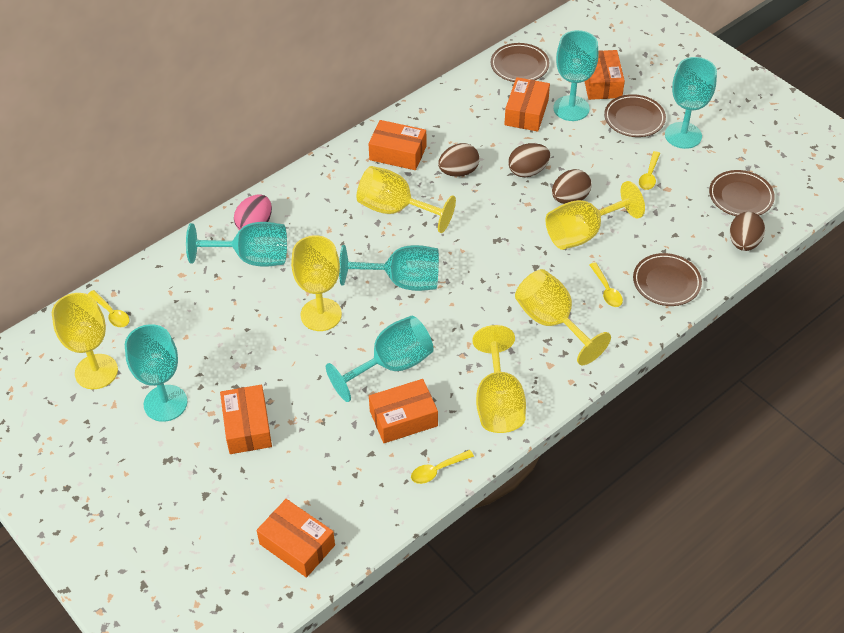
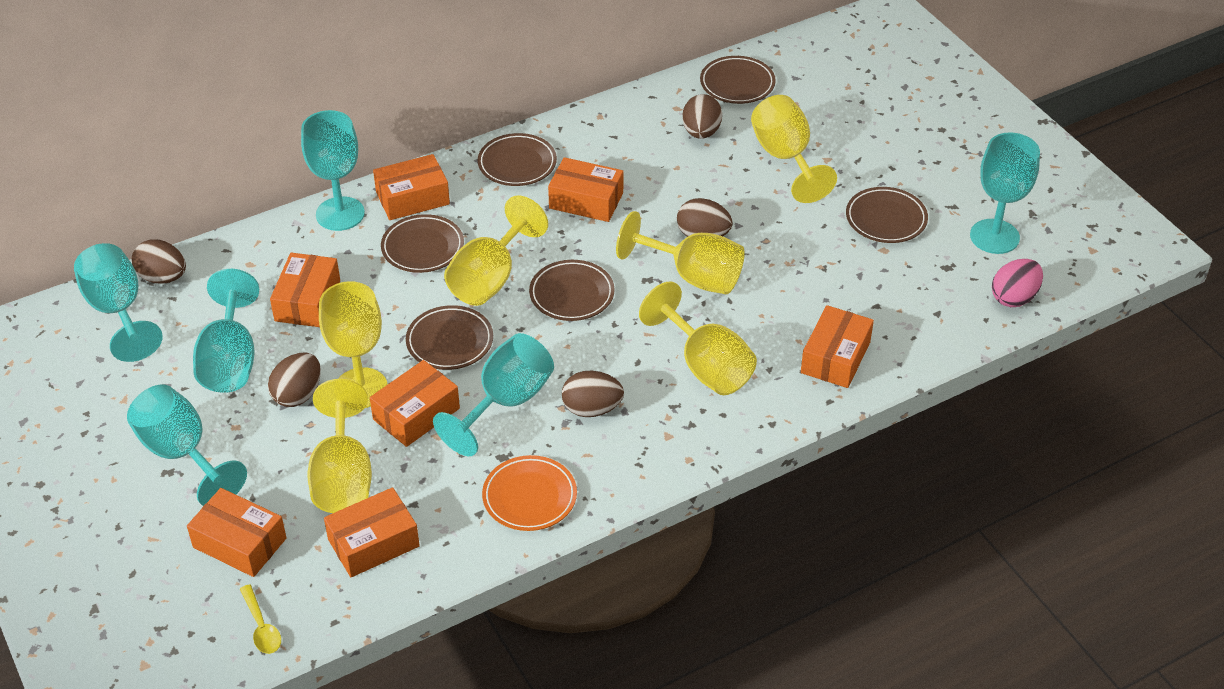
brown egg: 4 -> 5
brown plate: 4 -> 6
orange box: 6 -> 7
orange plate: 0 -> 1
yellow spoon: 4 -> 1

